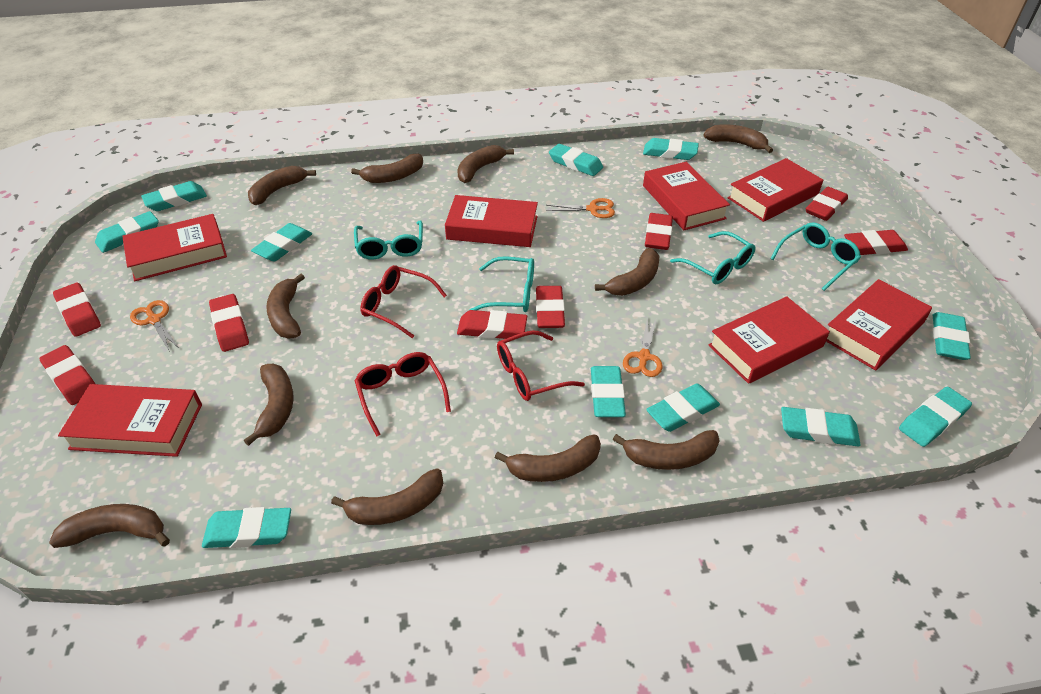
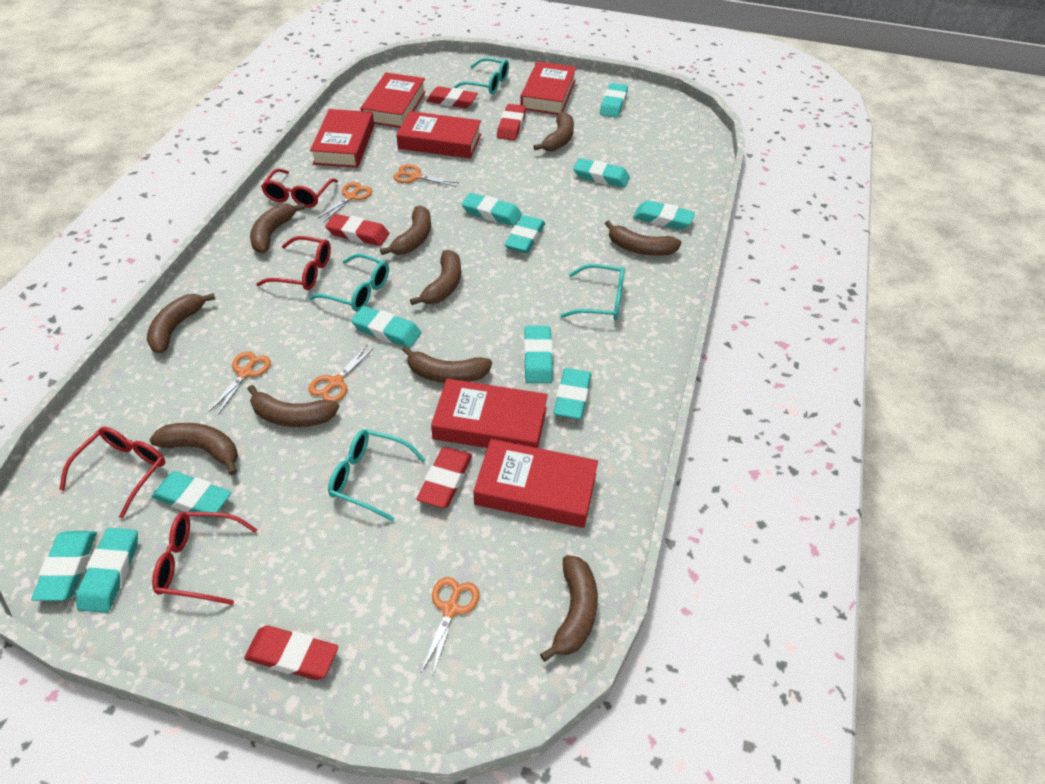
brown banana: 11 -> 10
orange scissors: 3 -> 5
red book: 7 -> 6
red eraser: 8 -> 5
red glasses: 3 -> 4

